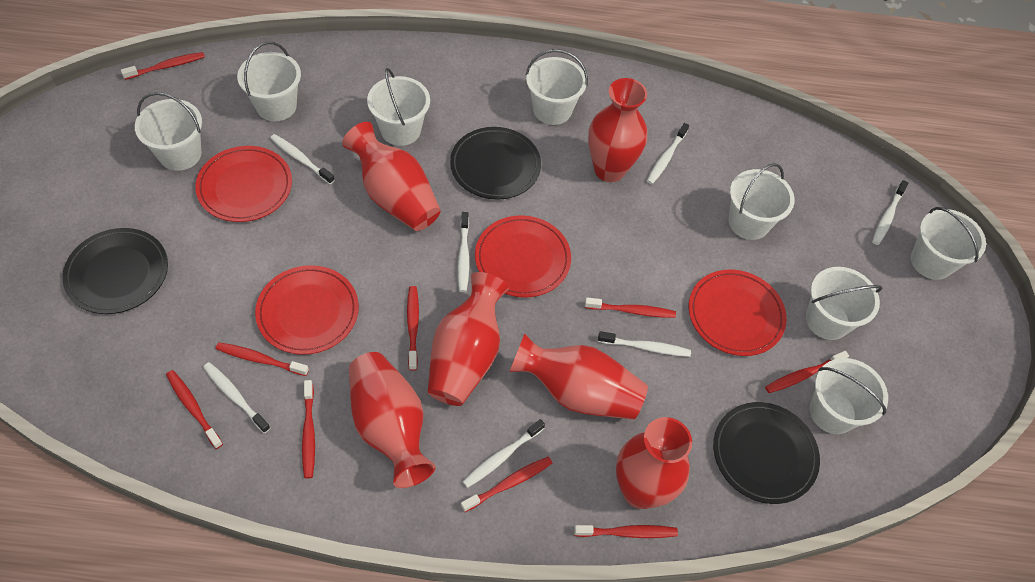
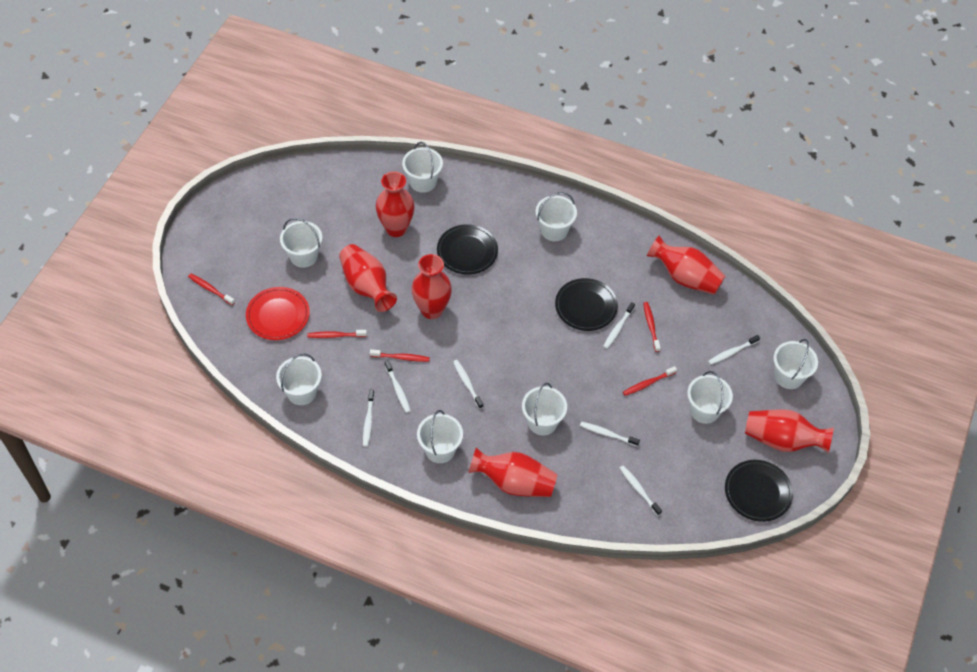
red plate: 4 -> 1
red toothbrush: 9 -> 5

